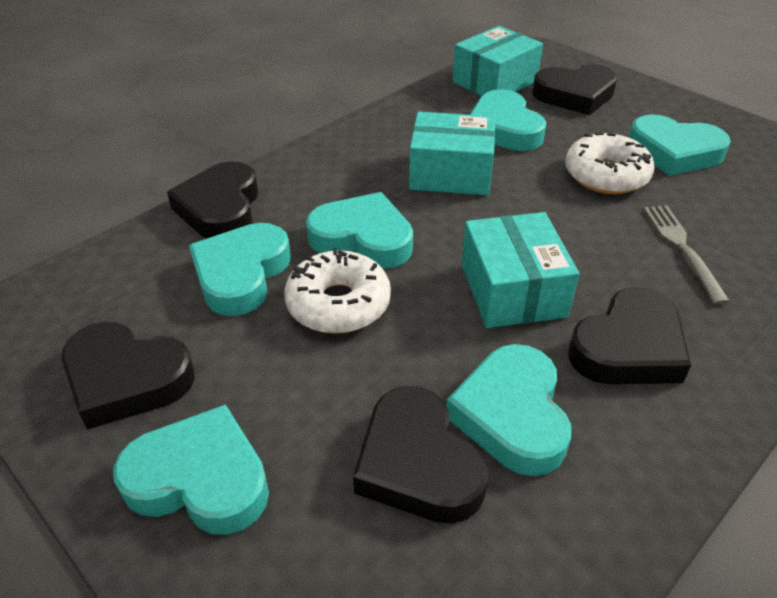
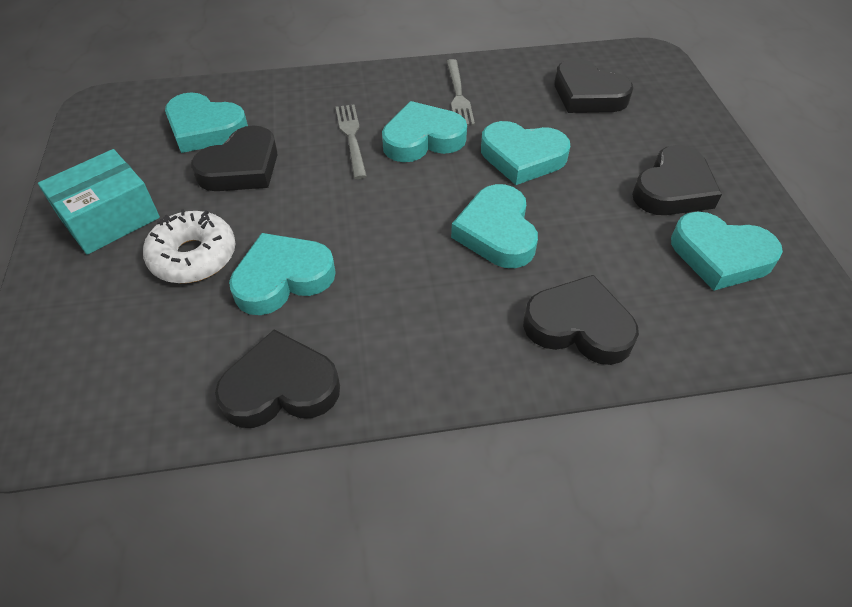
grey fork: 1 -> 2
turquoise box: 3 -> 1
white donut: 2 -> 1

